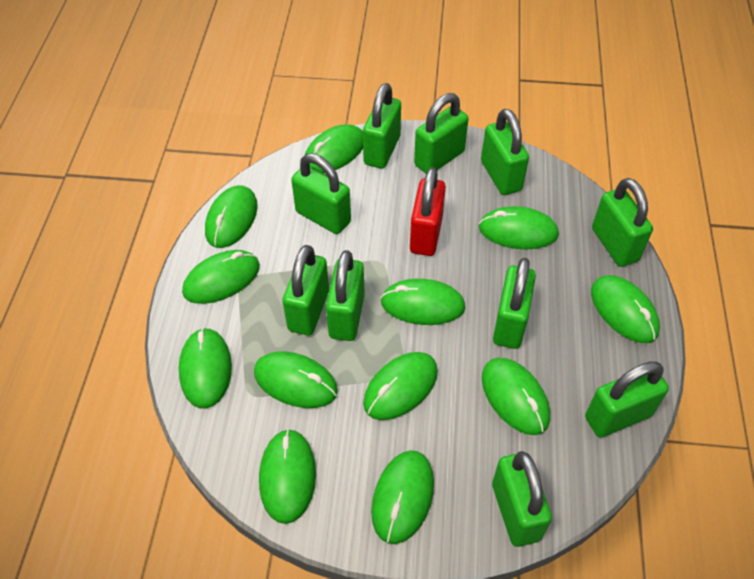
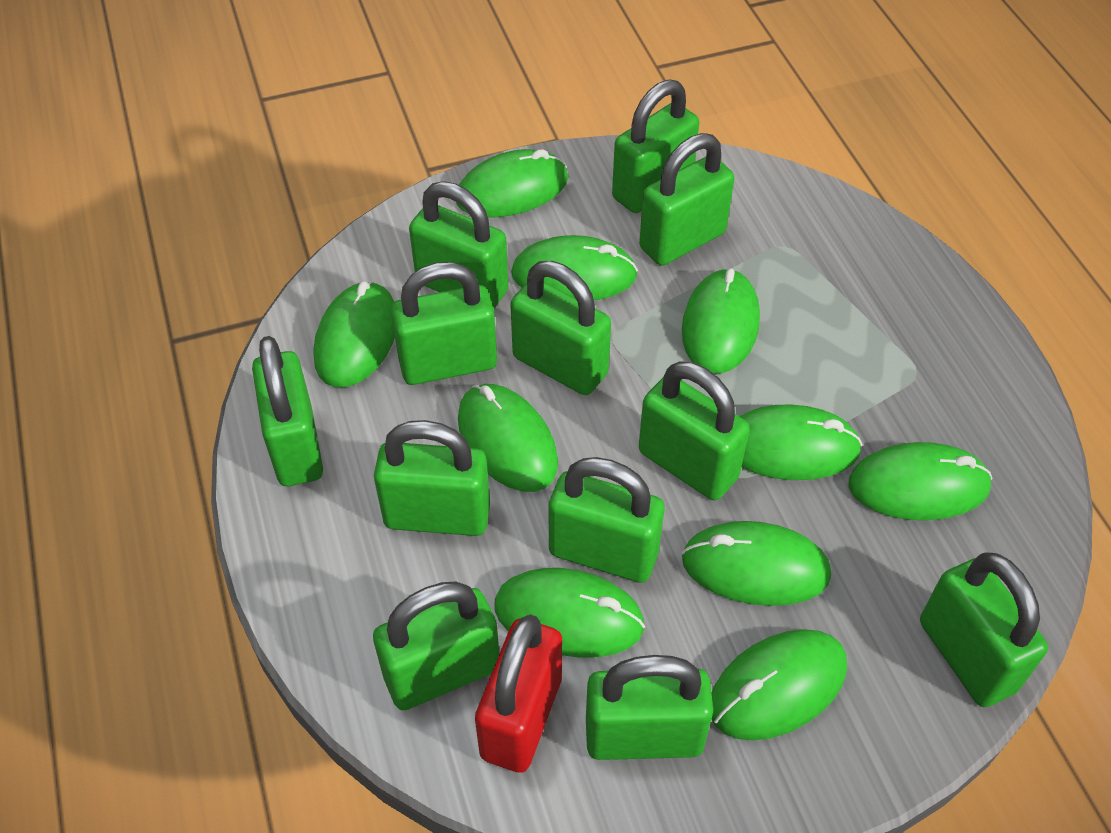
green mouse: 12 -> 10
green padlock: 10 -> 12

